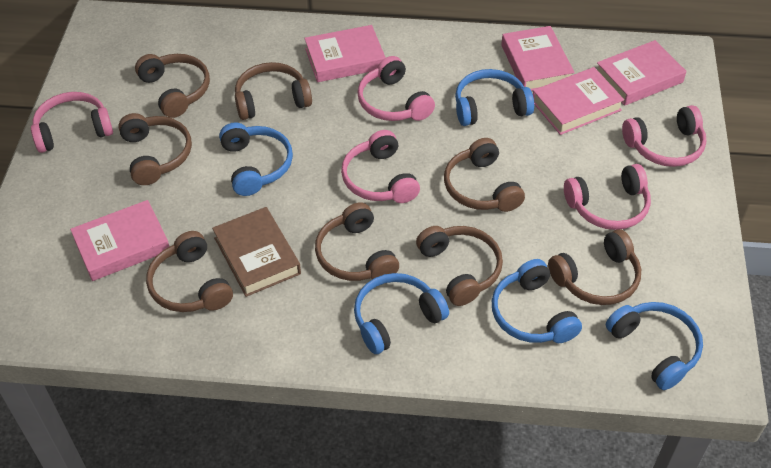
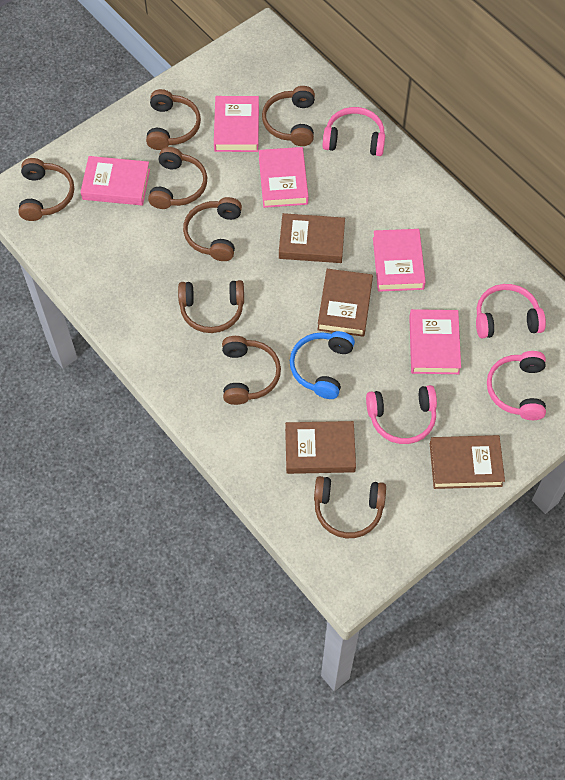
blue headphones: 5 -> 1
brown book: 1 -> 4
pink headphones: 5 -> 4

